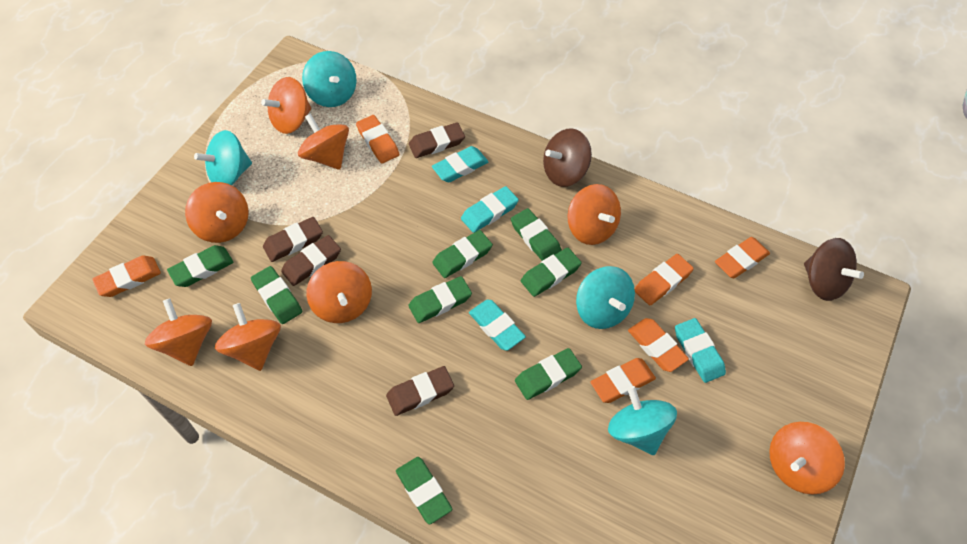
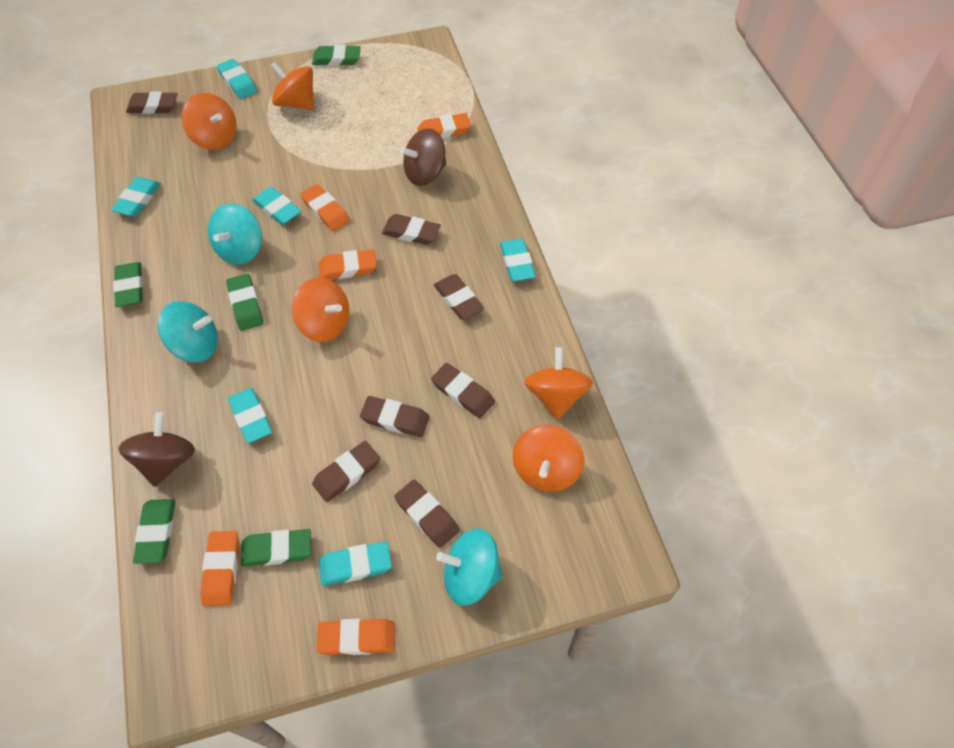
brown eraser: 4 -> 7
green eraser: 8 -> 5
orange eraser: 6 -> 5
orange spinning top: 8 -> 5
turquoise eraser: 4 -> 6
turquoise spinning top: 4 -> 3

